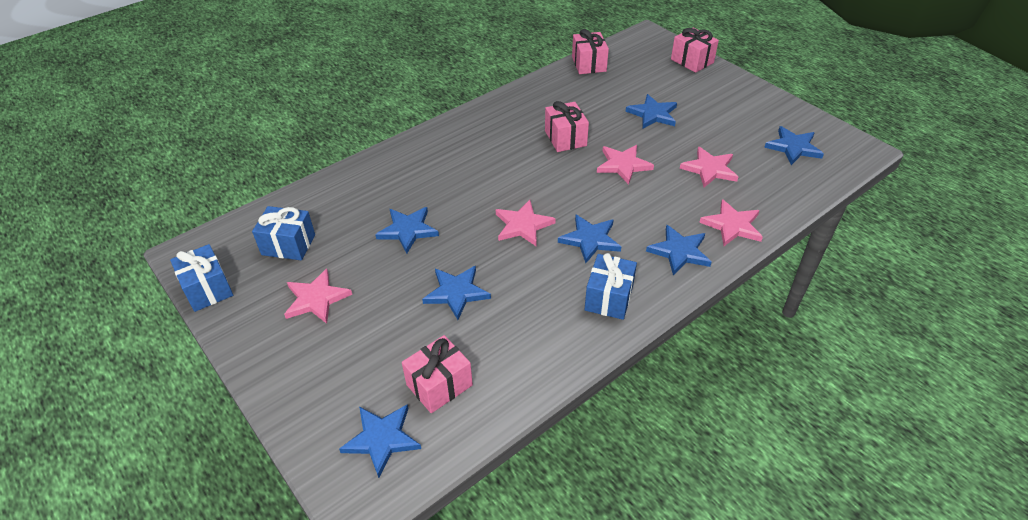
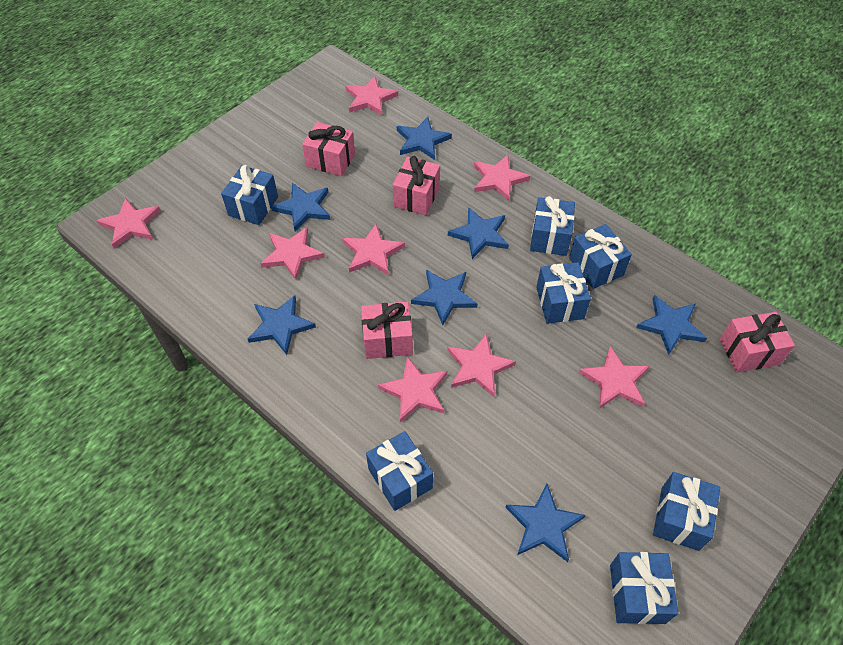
blue gift: 3 -> 7
pink star: 5 -> 8

